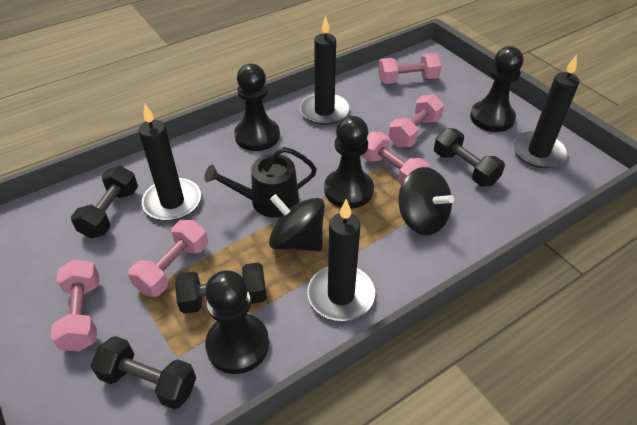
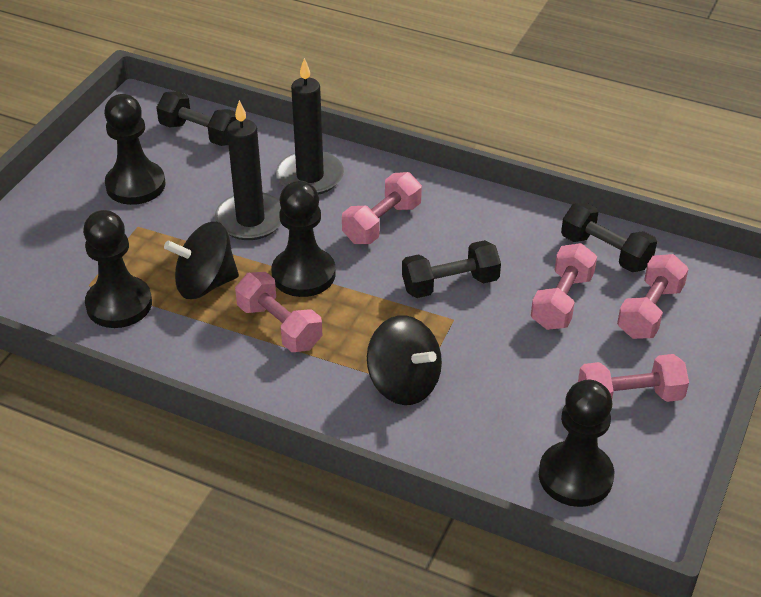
black candle: 4 -> 2
black dumbbell: 4 -> 3
black watering can: 1 -> 0

